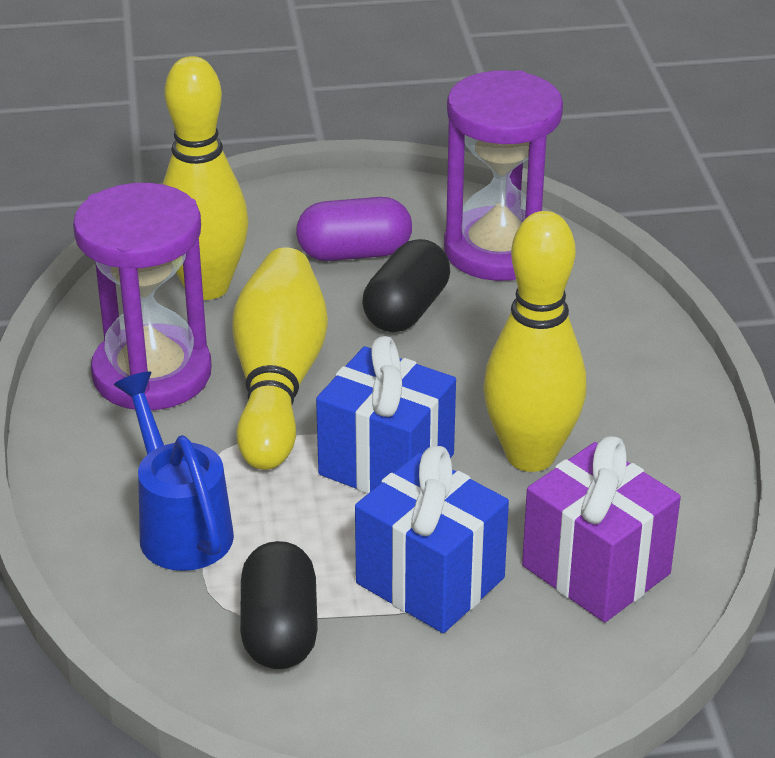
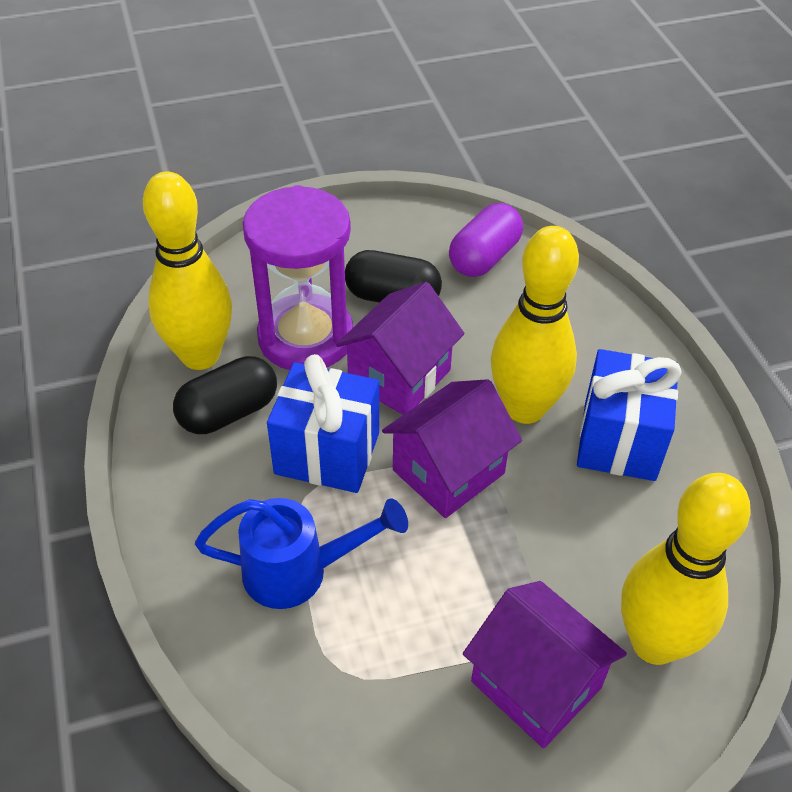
purple gift: 1 -> 0
purple hourglass: 2 -> 1
purple house: 0 -> 3

